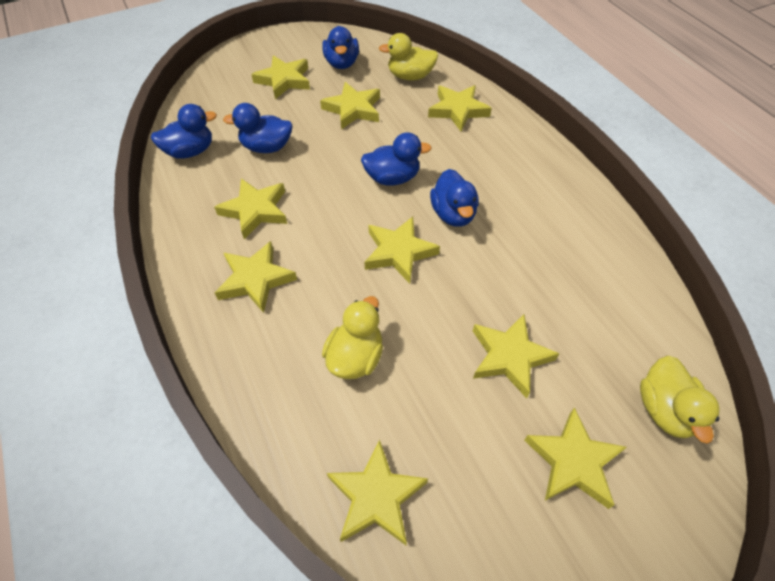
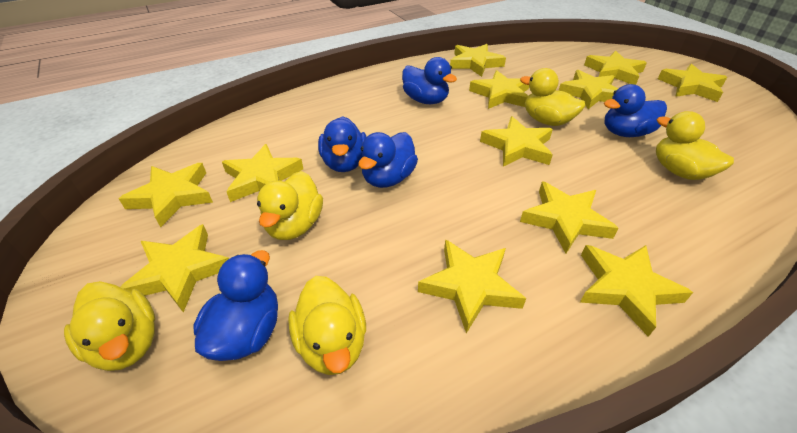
yellow duck: 3 -> 5
yellow star: 9 -> 12

